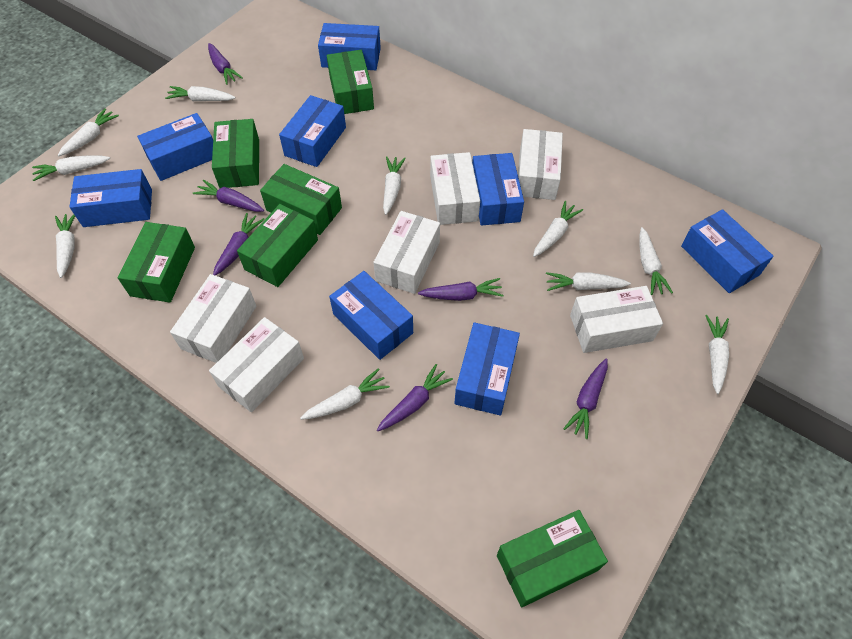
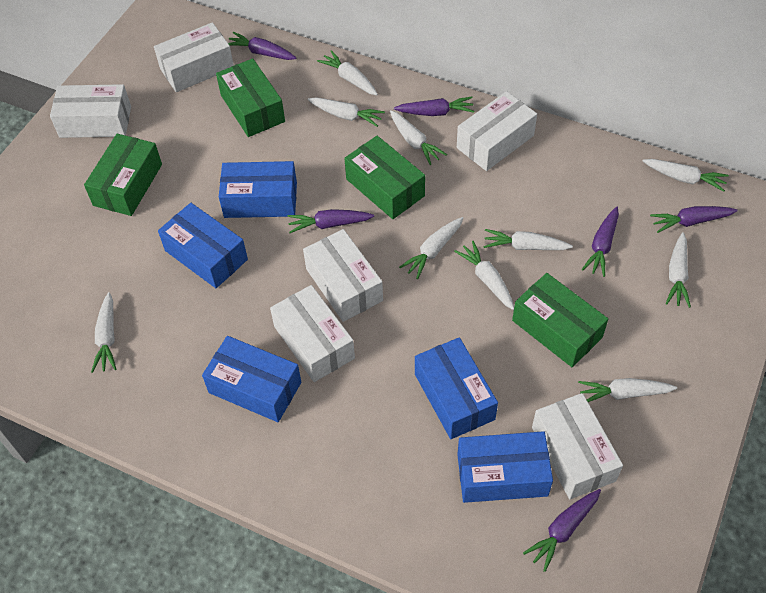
blue box: 8 -> 5
green box: 6 -> 4

